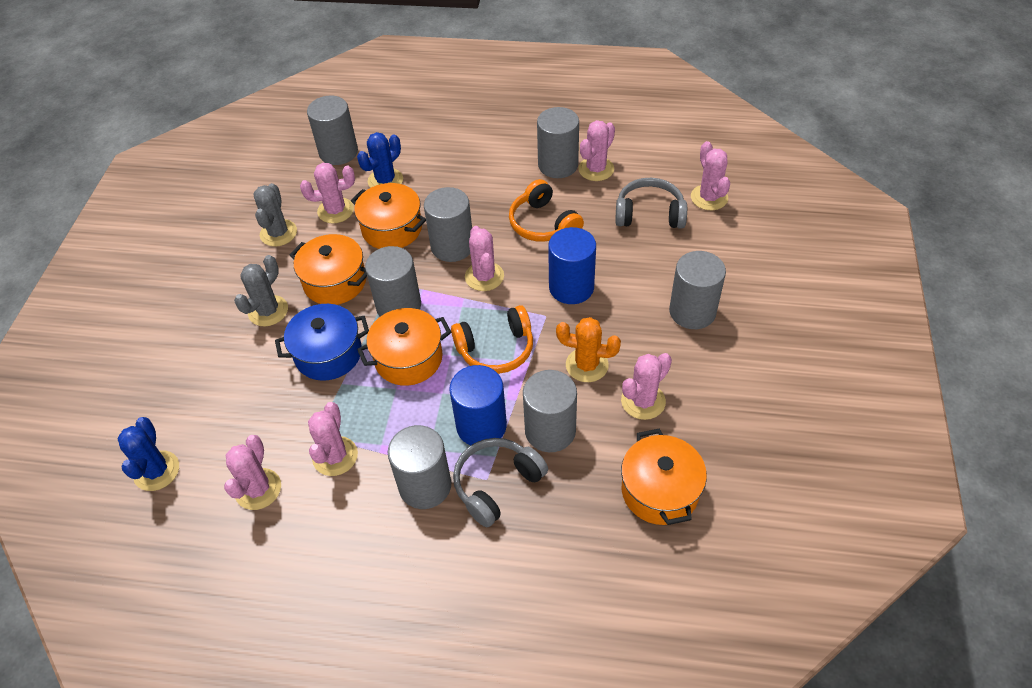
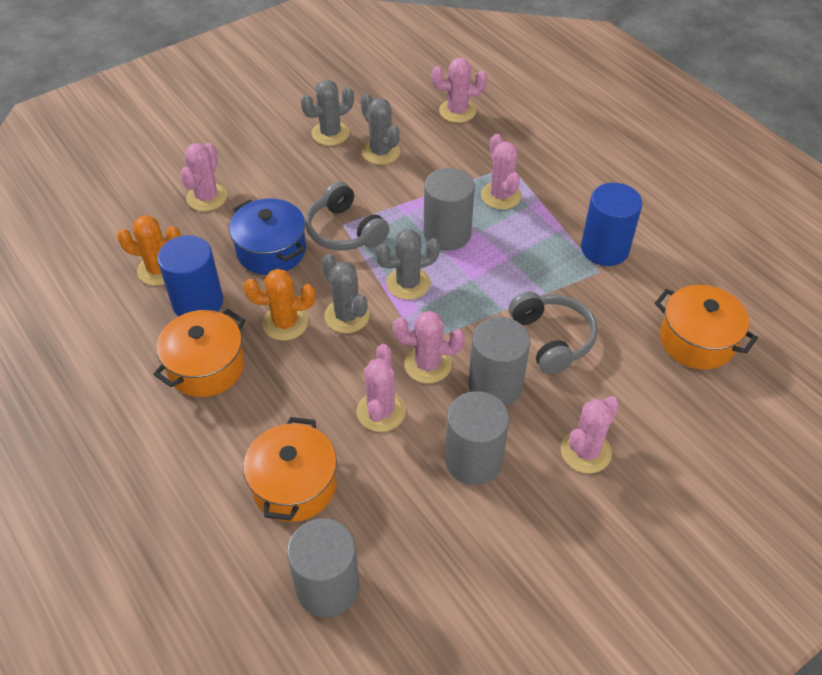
blue cactus: 2 -> 0
grey cactus: 2 -> 4
grey cylinder: 7 -> 4
orange cactus: 1 -> 2
orange headphones: 2 -> 0
orange pot: 4 -> 3
pink cactus: 7 -> 6

